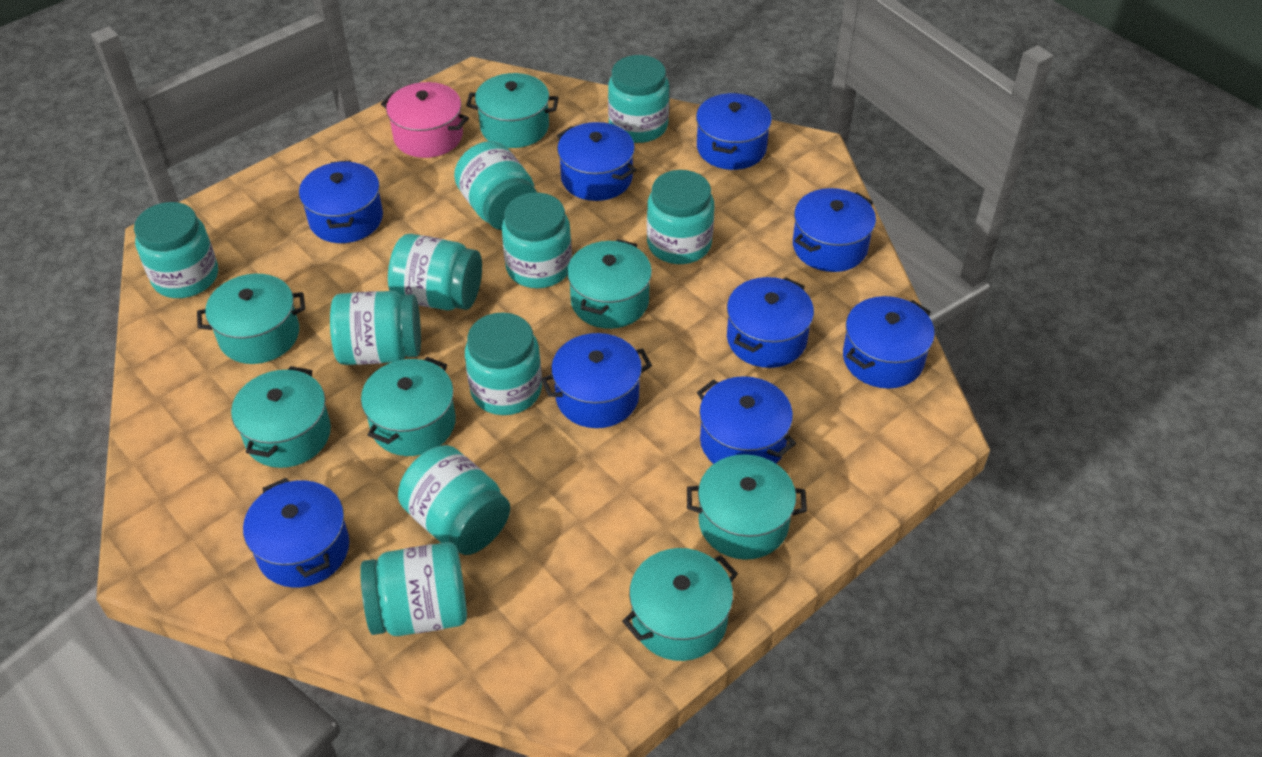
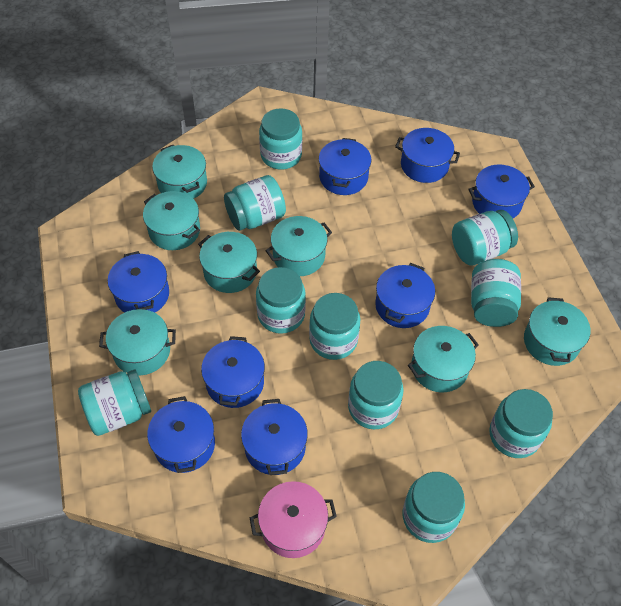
blue pot: 9 -> 8

